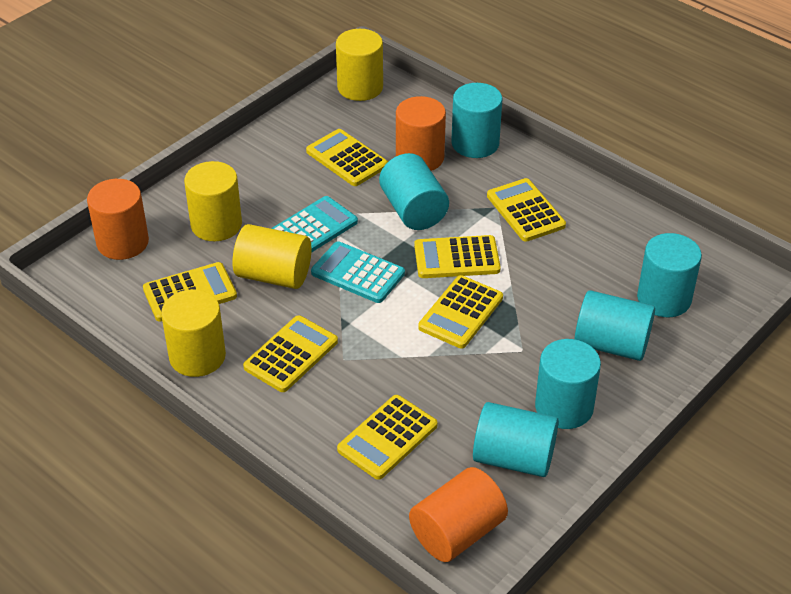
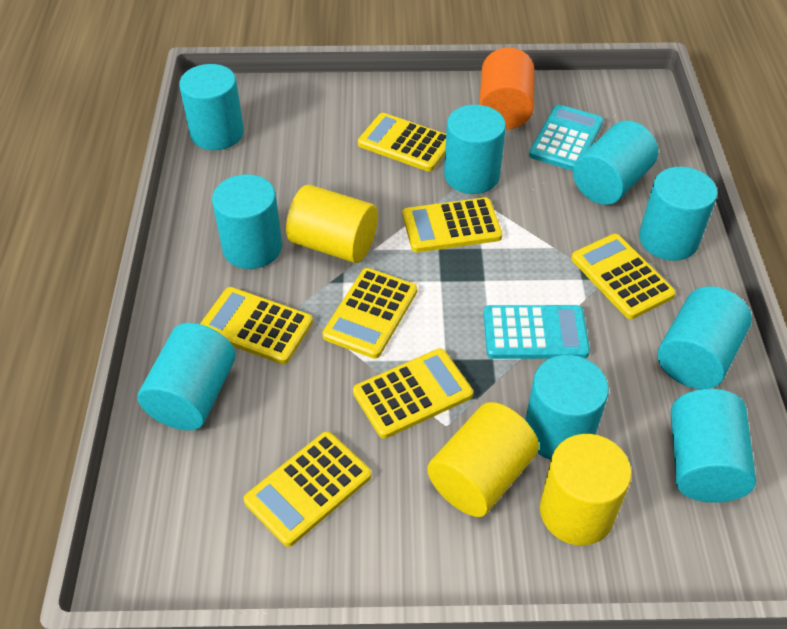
orange cylinder: 3 -> 1
turquoise cylinder: 6 -> 9
yellow cylinder: 4 -> 3

